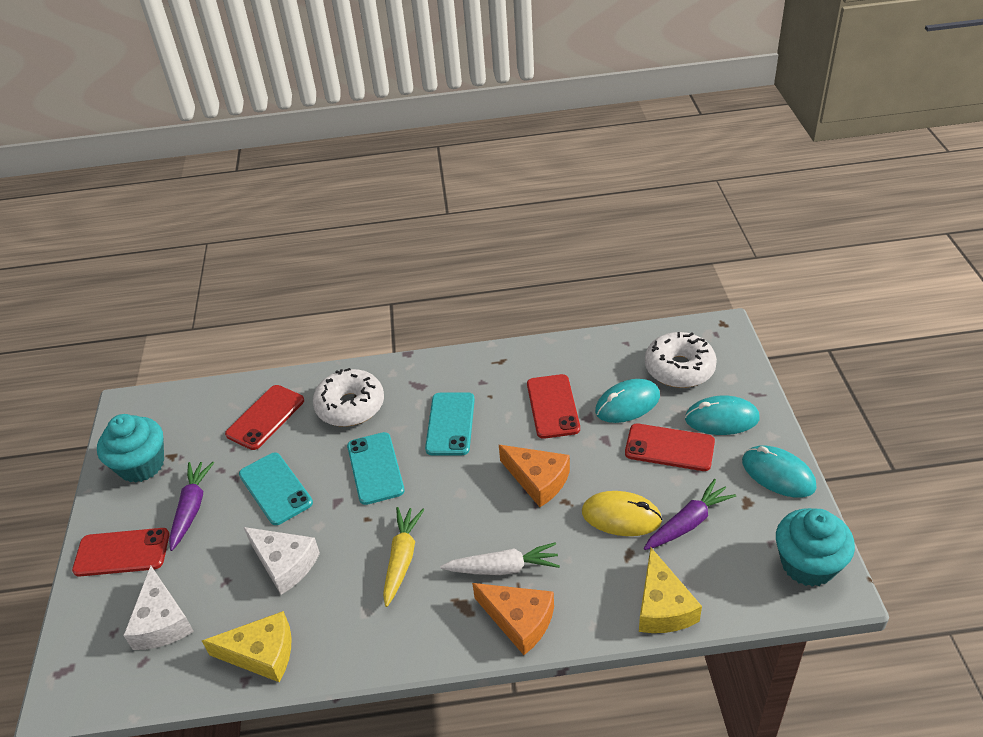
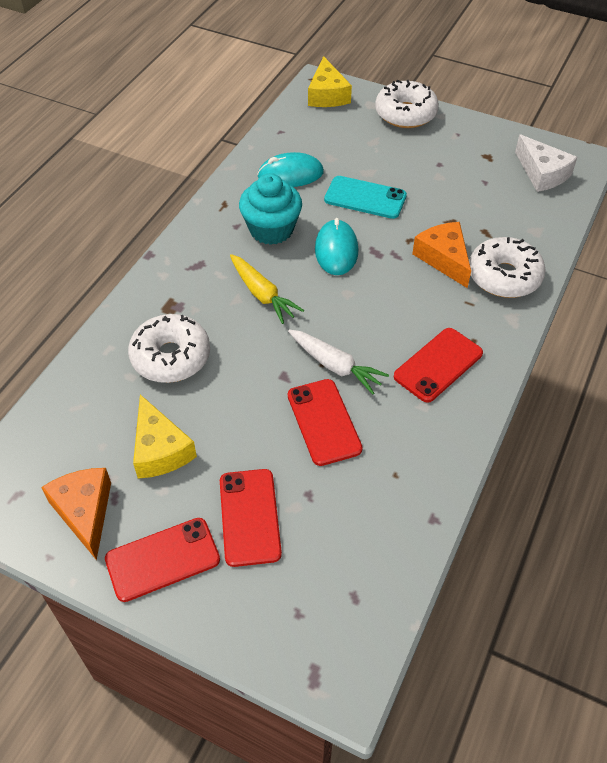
purple carrot: 2 -> 0
turquoise cupcake: 2 -> 1
turquoise mouse: 3 -> 2
turquoise phone: 3 -> 1
white cheese: 2 -> 1
white donut: 2 -> 3
yellow mouse: 1 -> 0

